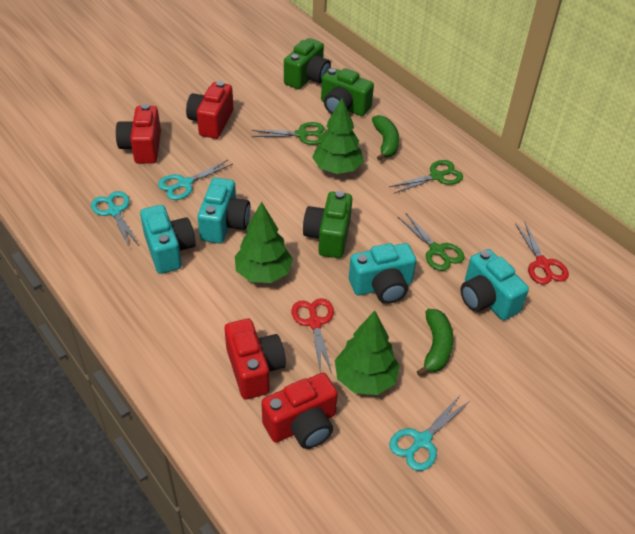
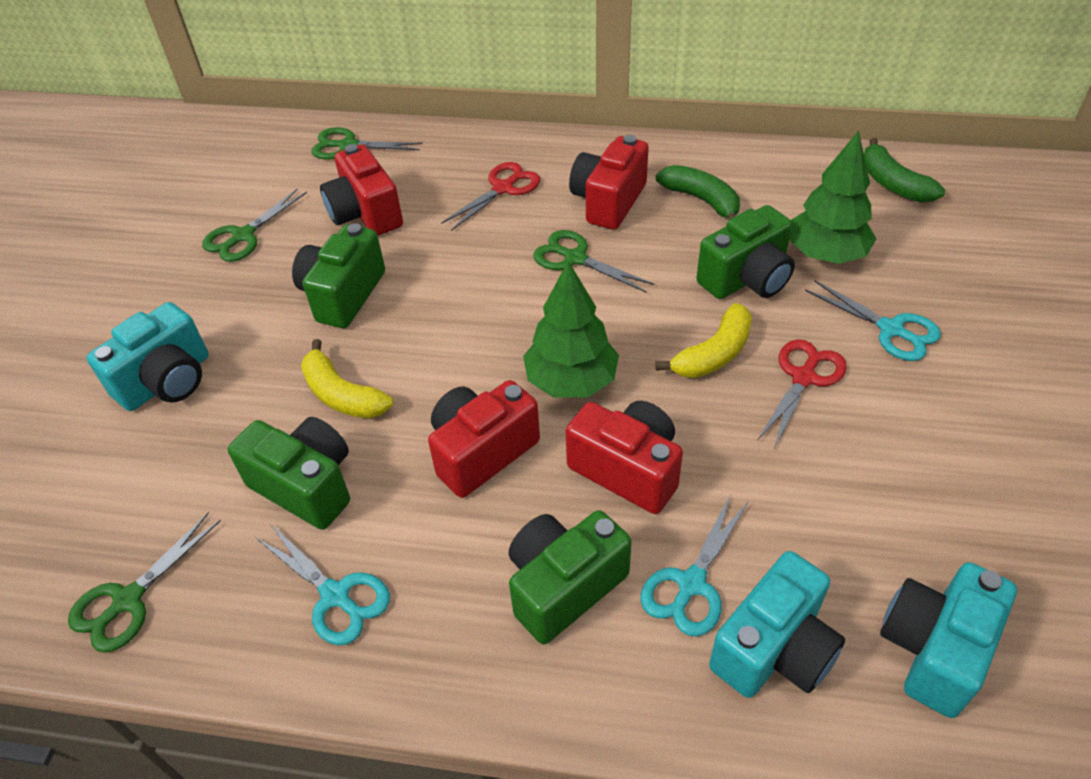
green camera: 3 -> 4
green scissors: 3 -> 4
green tree: 3 -> 2
turquoise camera: 4 -> 3
yellow banana: 0 -> 2

